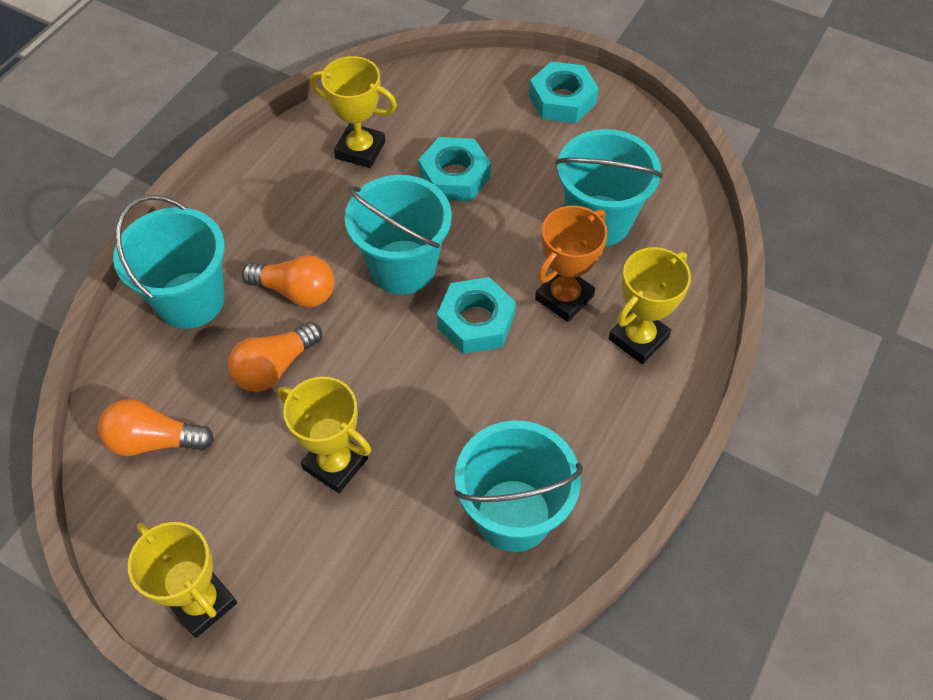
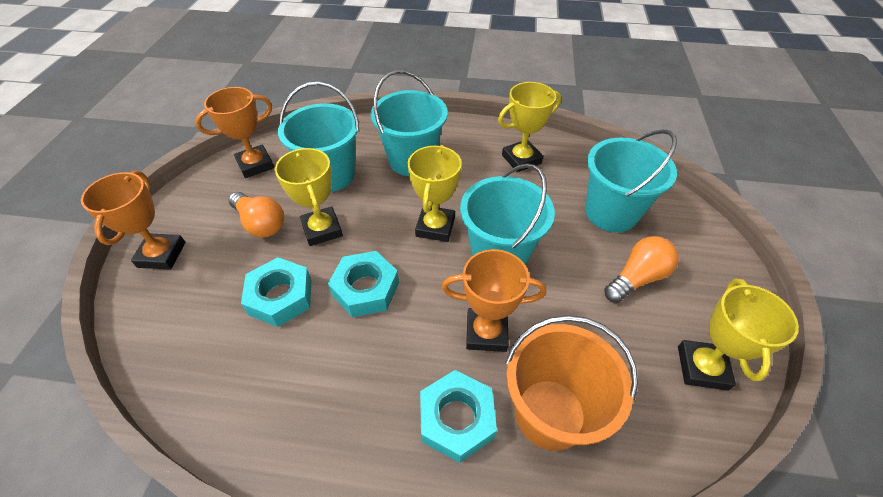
orange bucket: 0 -> 1
orange light bulb: 3 -> 2
orange trophy: 1 -> 3

